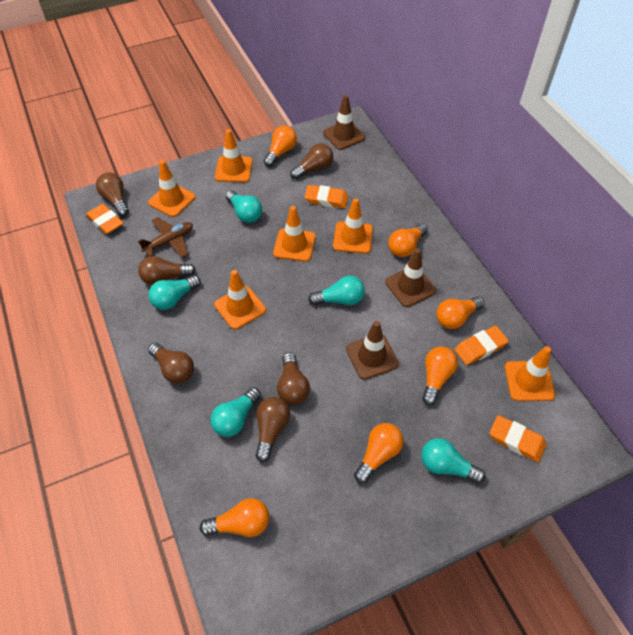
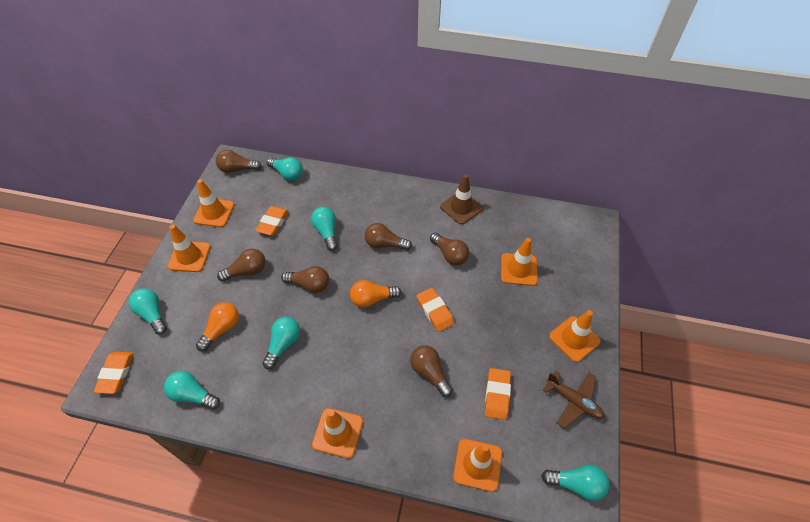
brown traffic cone: 3 -> 1
orange light bulb: 6 -> 2
turquoise light bulb: 5 -> 6

